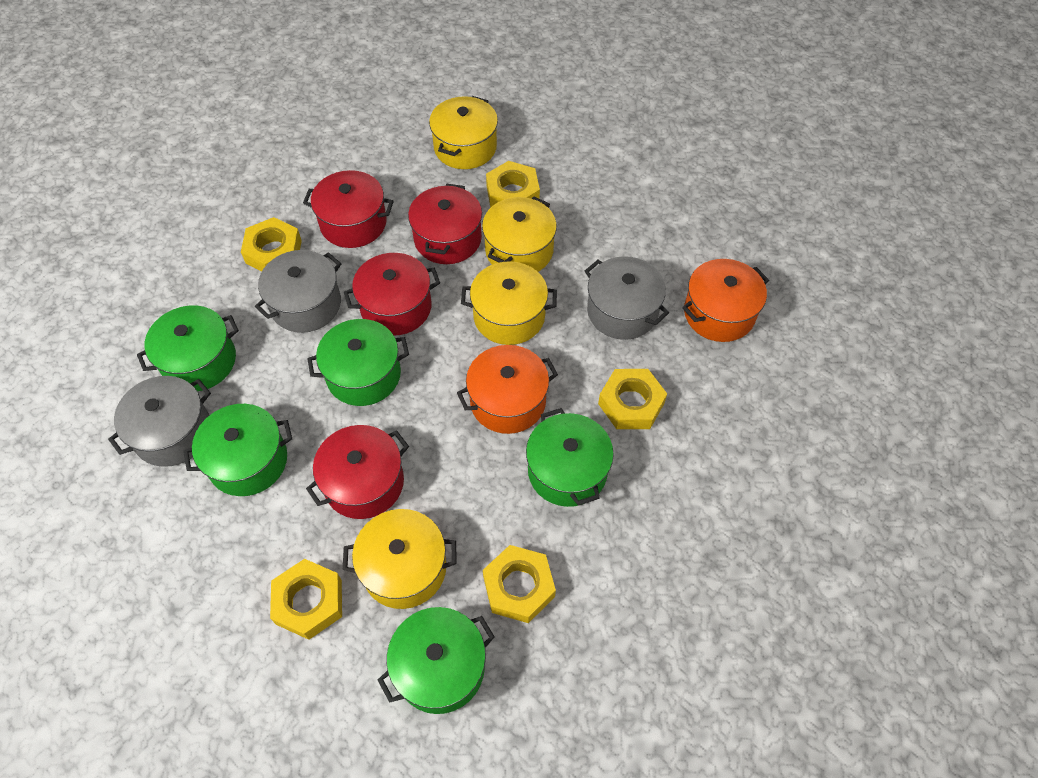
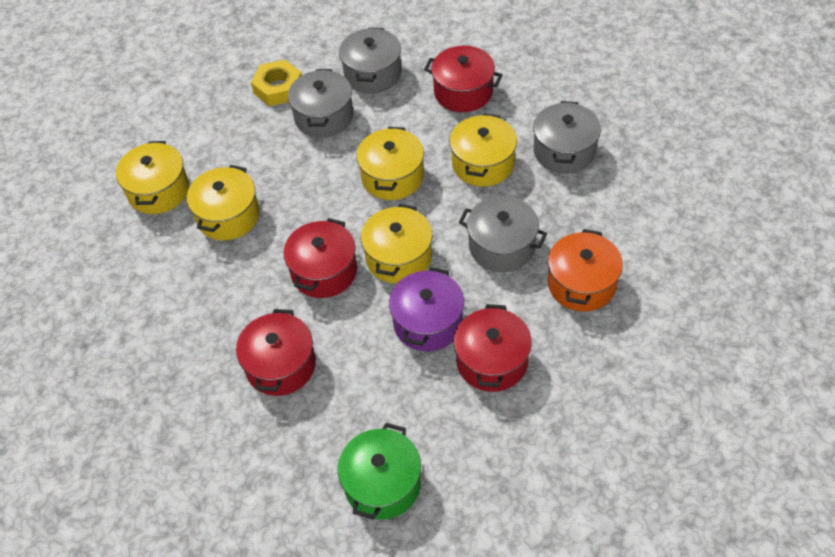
green pot: 5 -> 1
grey pot: 3 -> 4
orange pot: 2 -> 1
purple pot: 0 -> 1
yellow nut: 5 -> 1
yellow pot: 4 -> 5

